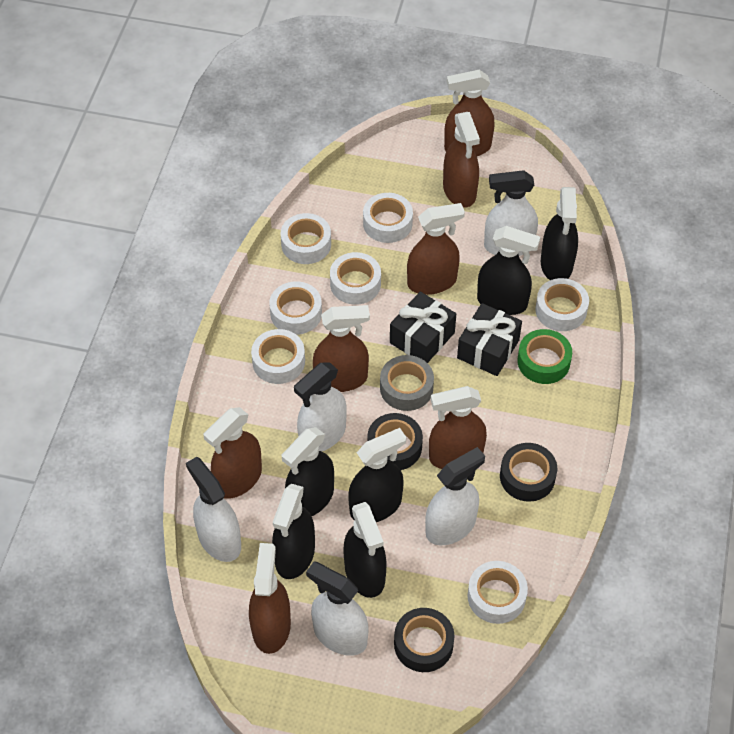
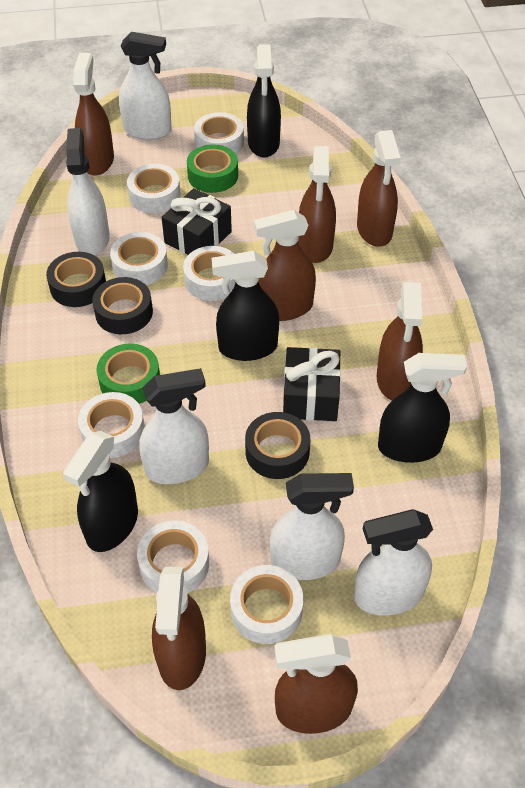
black spray bottle: 6 -> 4
green tape: 1 -> 2
grey tape: 1 -> 0

